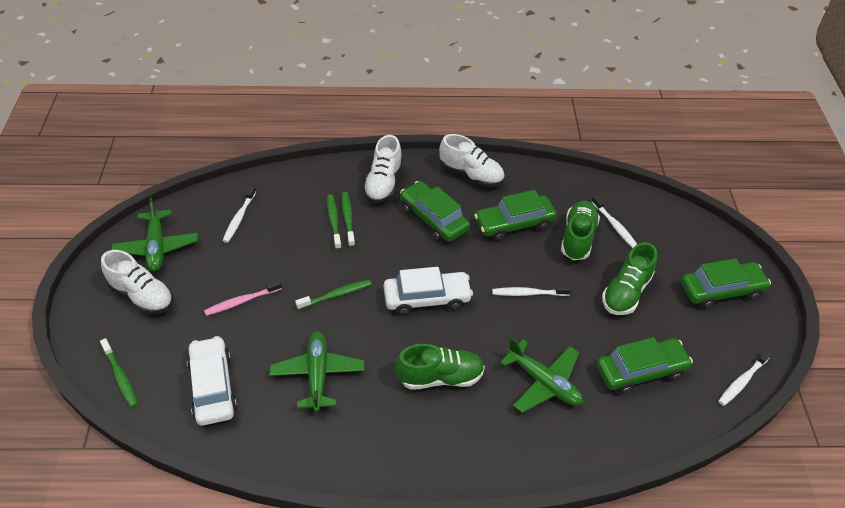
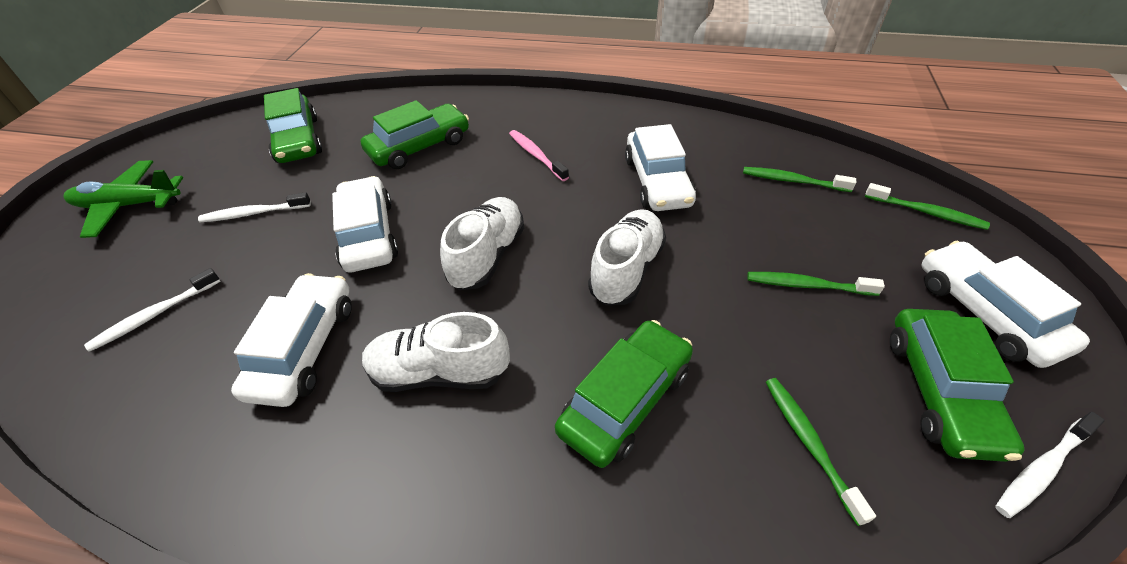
green plane: 3 -> 1
green shoe: 3 -> 0
white car: 2 -> 4
white toothbrush: 4 -> 3

